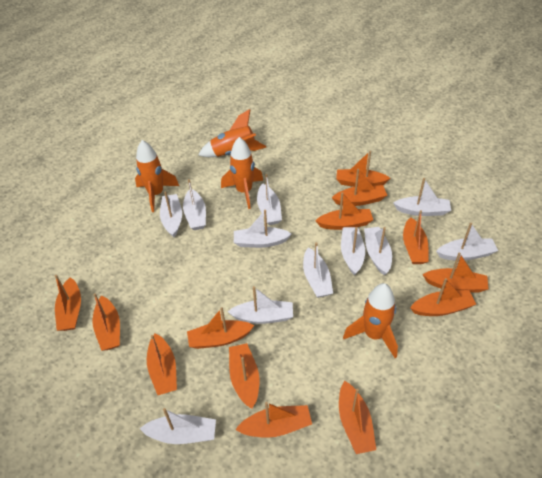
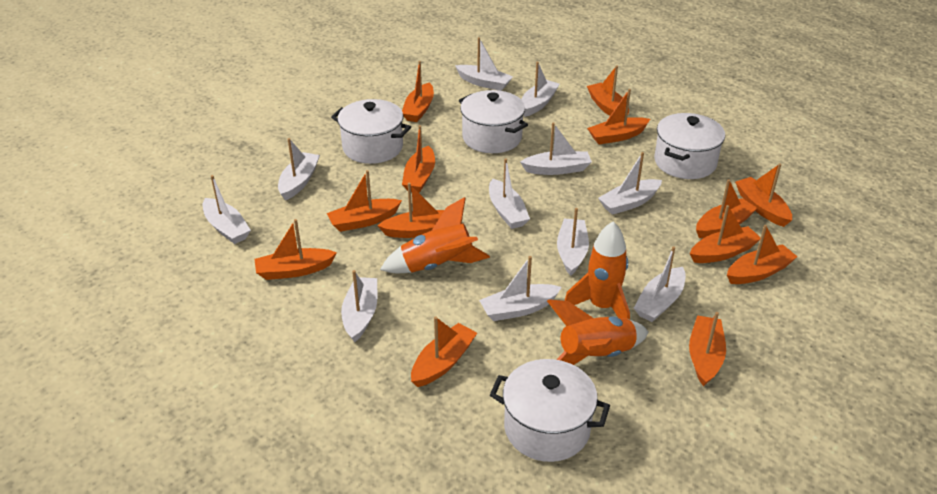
orange rocket: 4 -> 3
white pot: 0 -> 4

